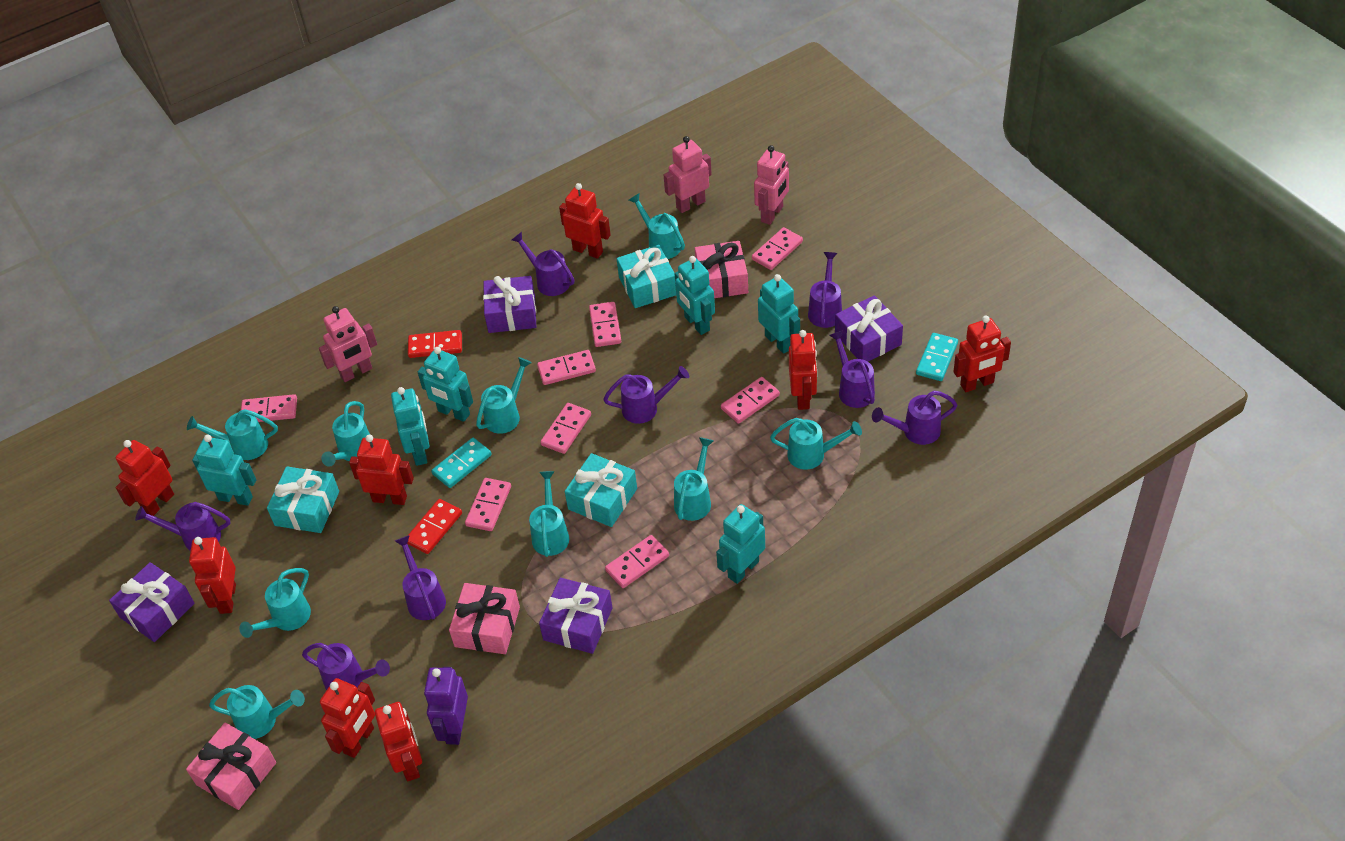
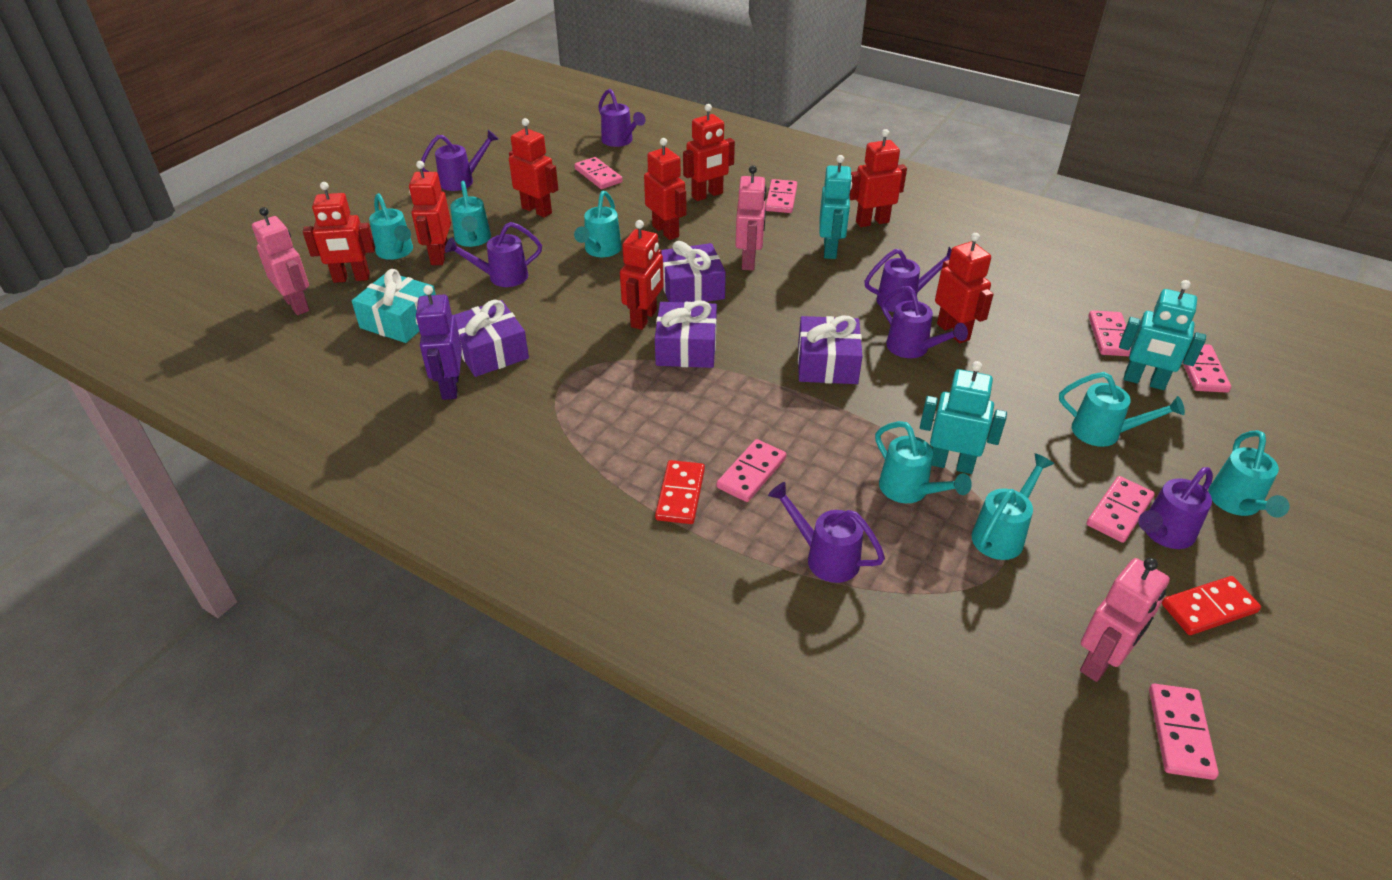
pink domino: 8 -> 7
pink gift: 3 -> 0
purple watering can: 8 -> 7
turquoise domino: 2 -> 0
turquoise gift: 3 -> 1
turquoise robot: 6 -> 3
turquoise watering can: 9 -> 7

